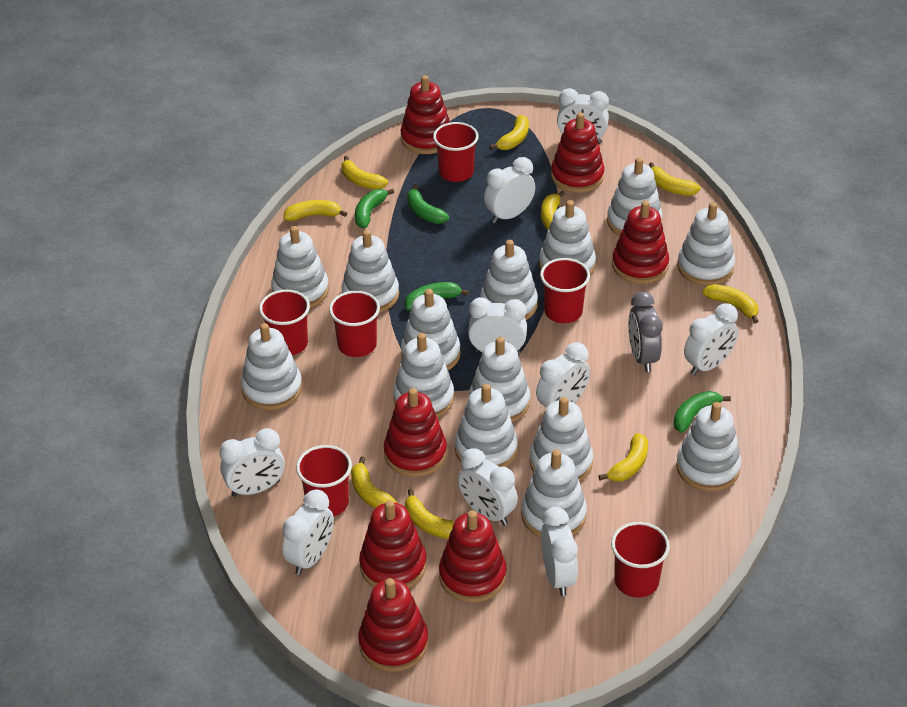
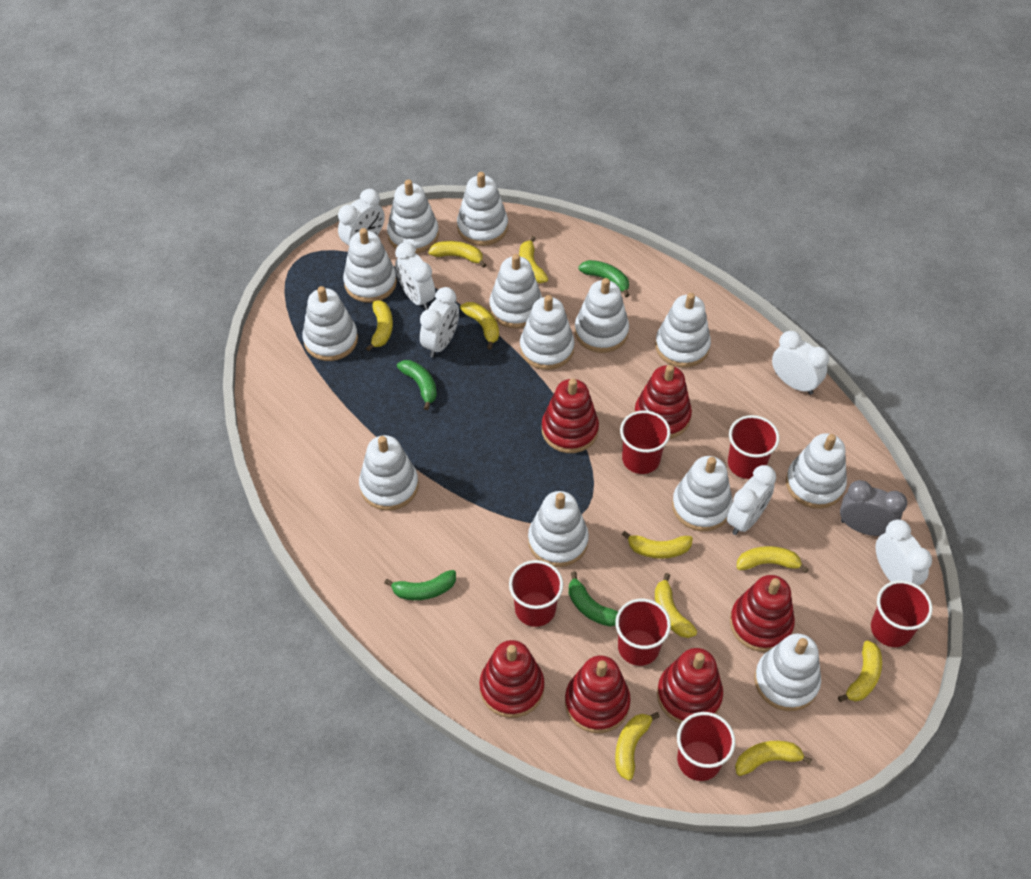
red stacking toy: 7 -> 6
white clock: 9 -> 6
white stacking toy: 14 -> 13
yellow banana: 9 -> 10

